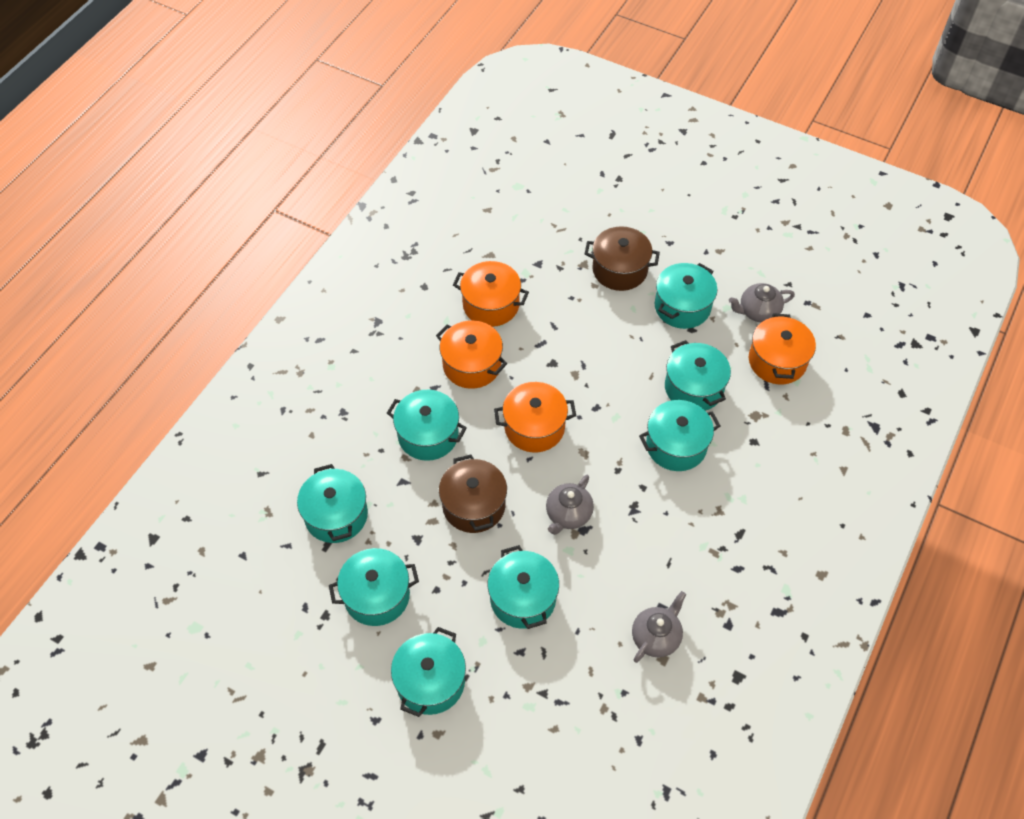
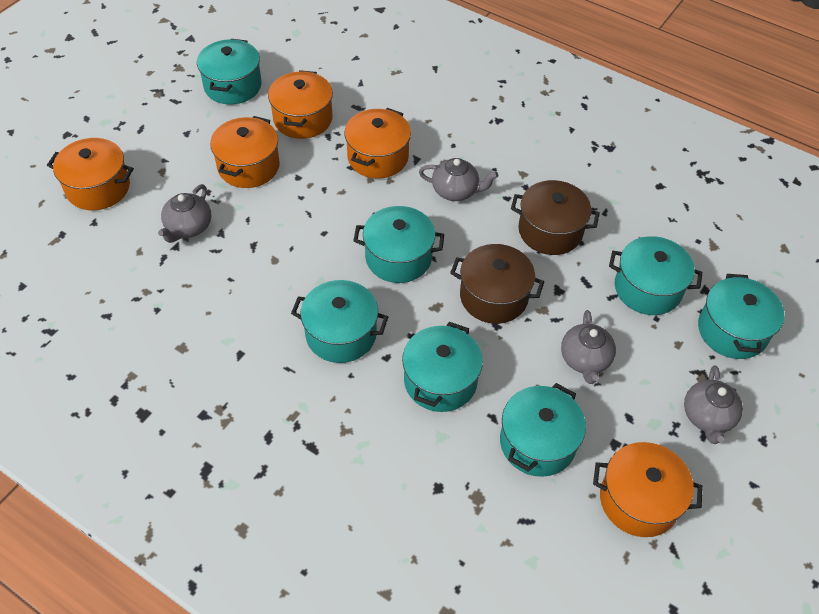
grey teapot: 3 -> 4
orange pot: 4 -> 5
turquoise pot: 8 -> 7

